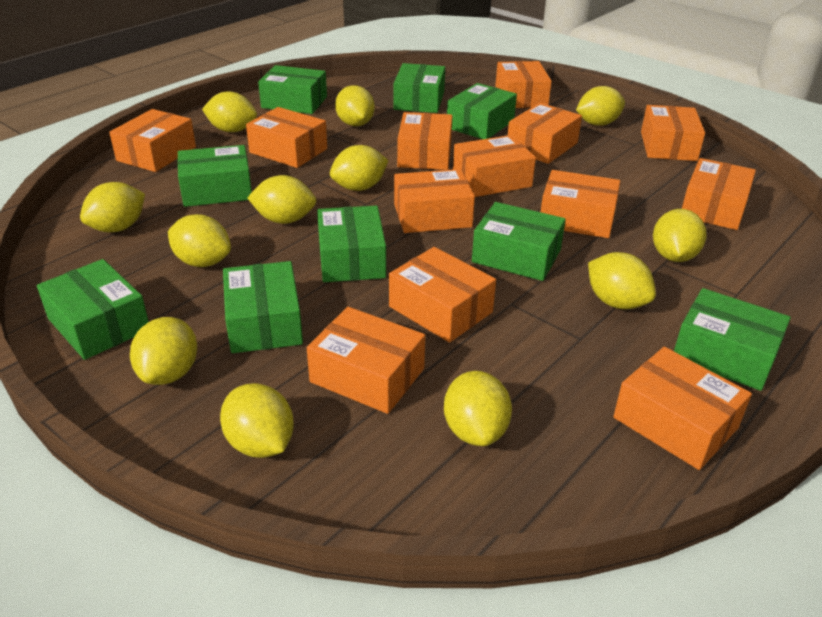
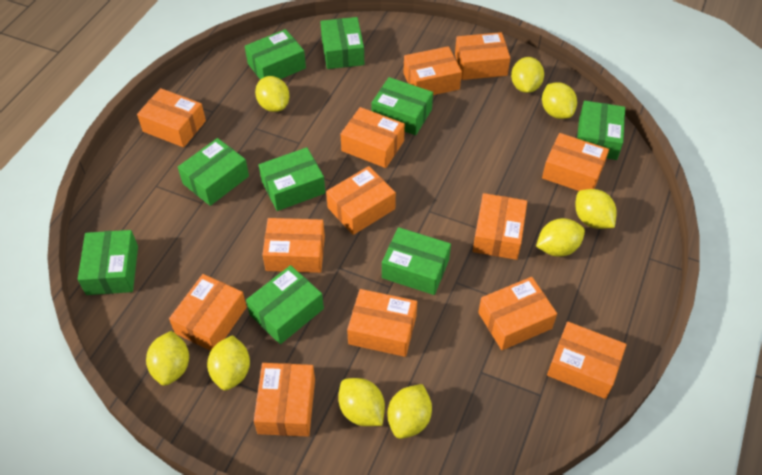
yellow lemon: 12 -> 9

